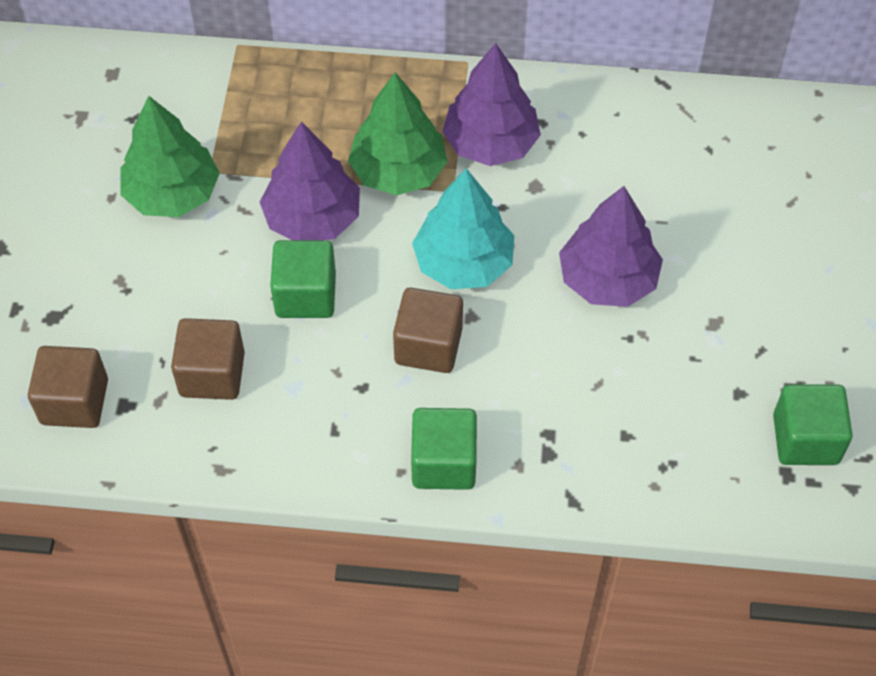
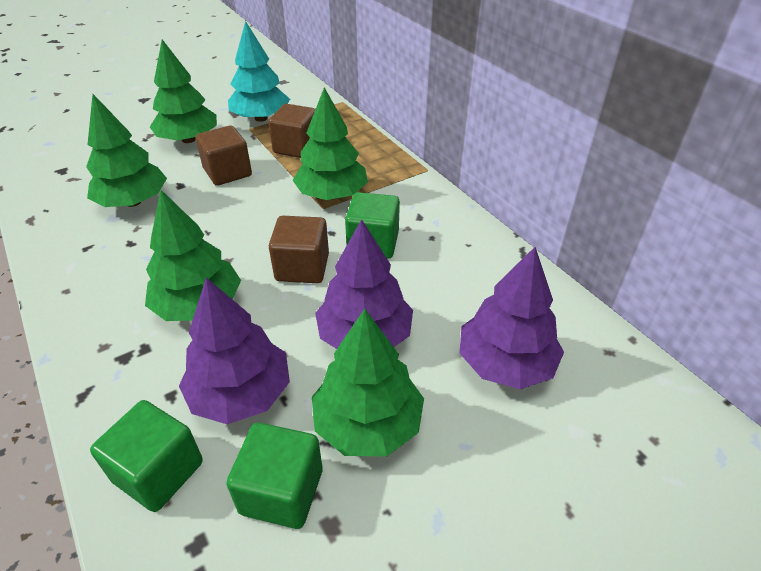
green tree: 2 -> 5

